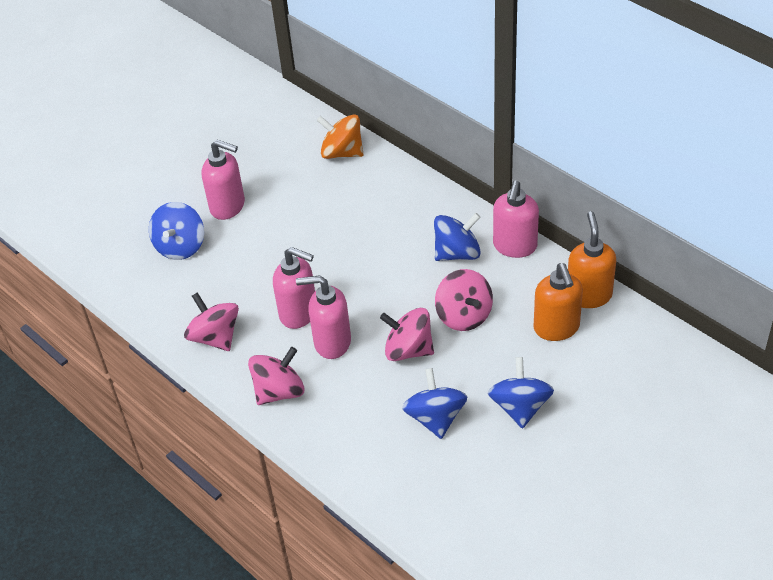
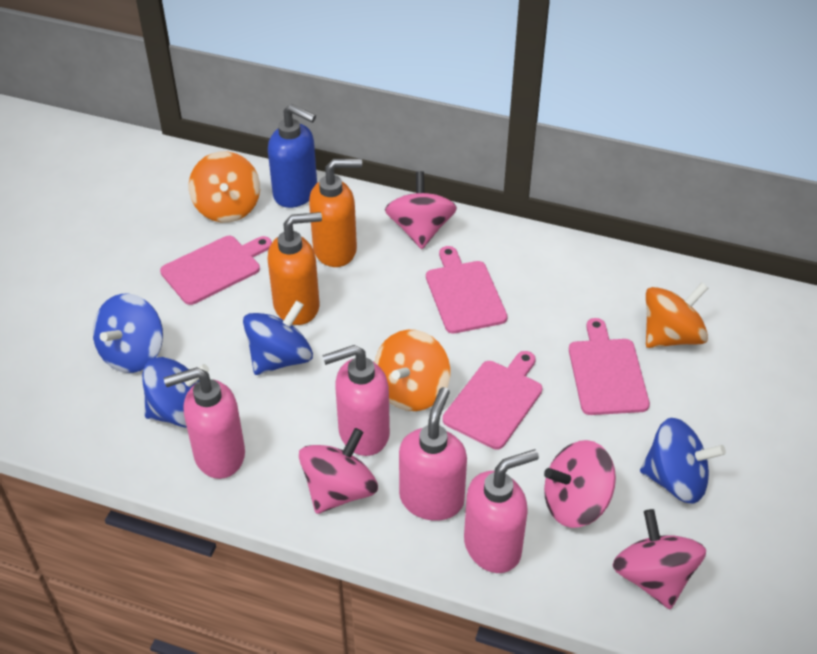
blue soap dispenser: 0 -> 1
orange spinning top: 1 -> 3
pink cutting board: 0 -> 4

